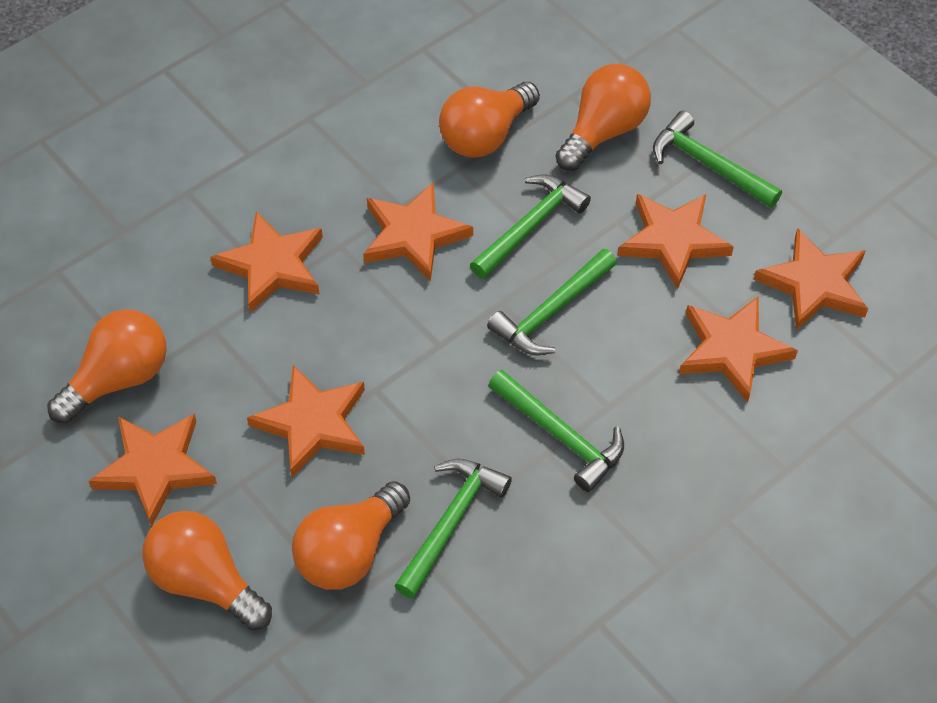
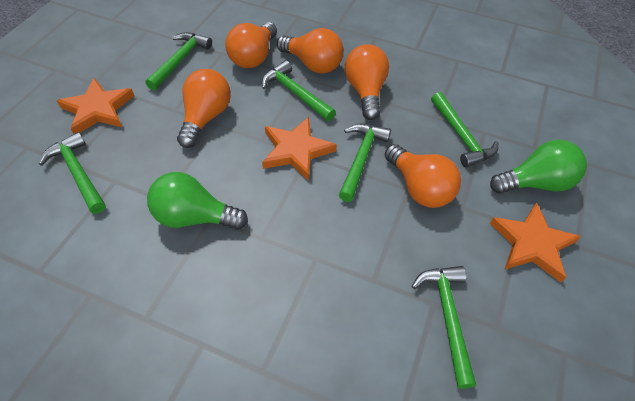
green hammer: 5 -> 6
green light bulb: 0 -> 2
orange star: 7 -> 3

